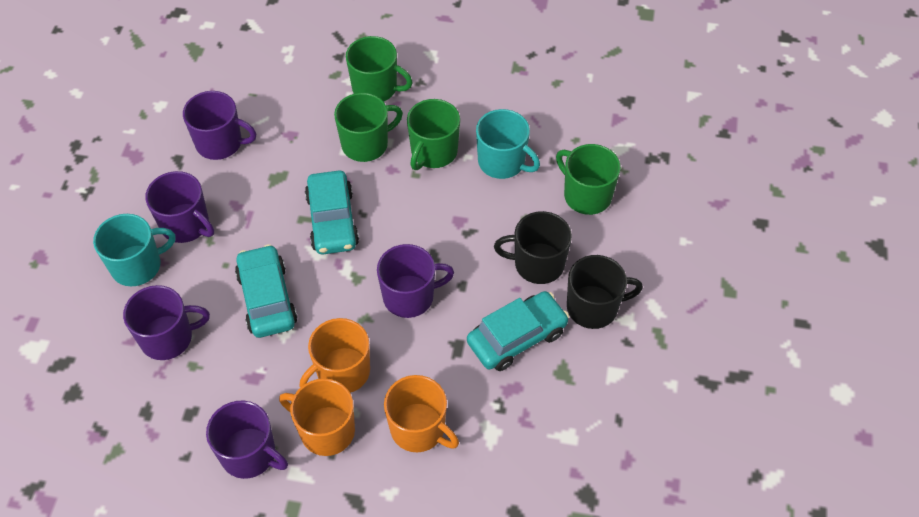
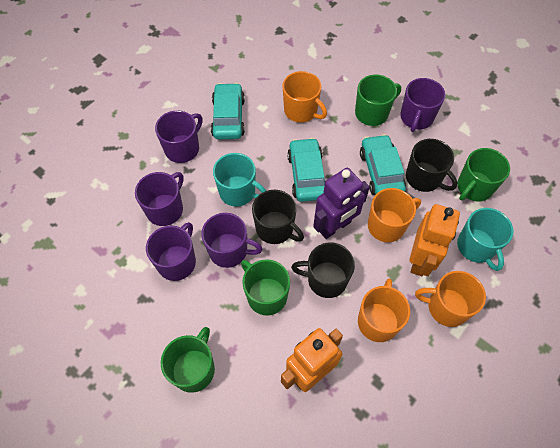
black mug: 2 -> 3
orange mug: 3 -> 4
orange robot: 0 -> 2
purple robot: 0 -> 1

